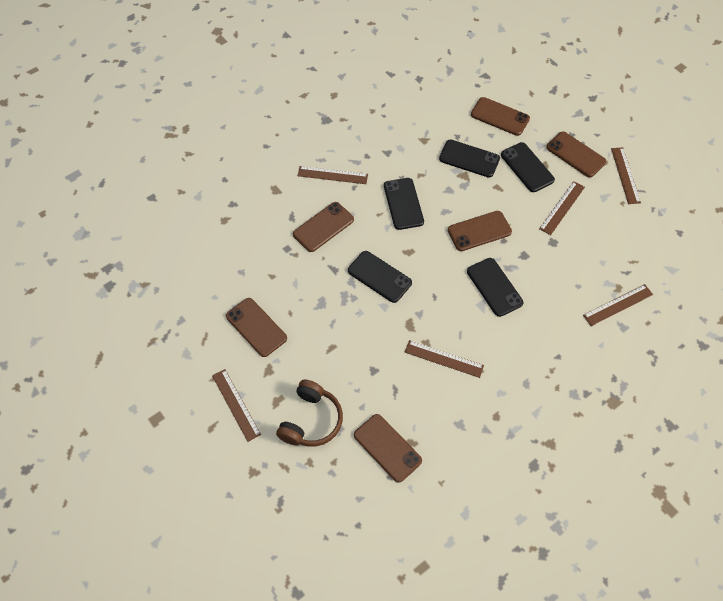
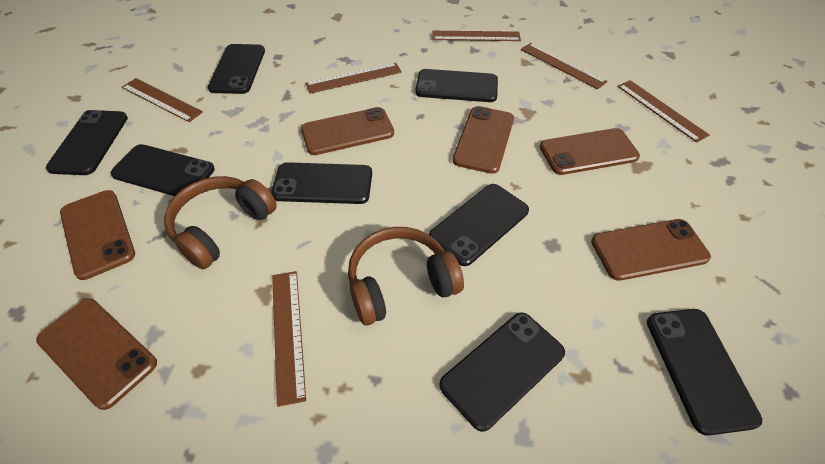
black phone: 5 -> 8
brown headphones: 1 -> 2

